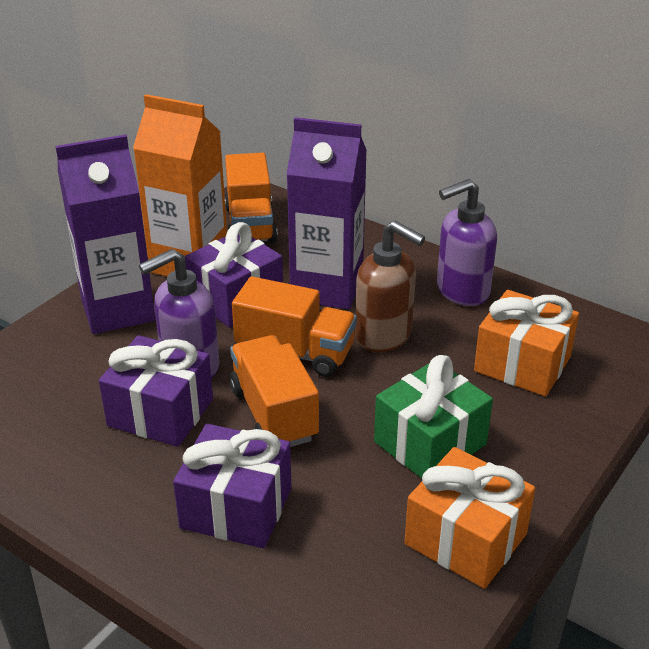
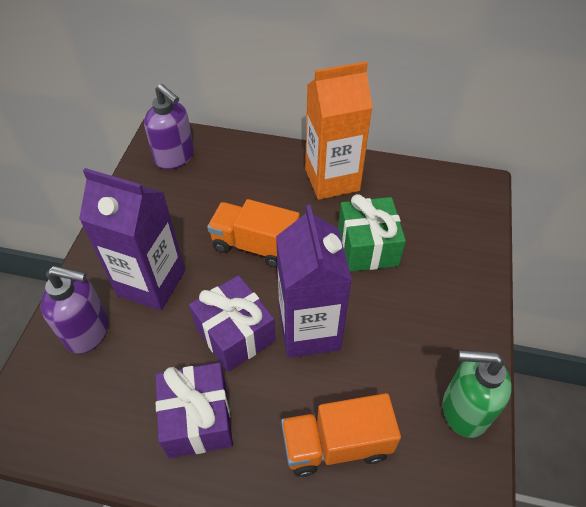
brown soap dispenser: 1 -> 0
green soap dispenser: 0 -> 1
orange gift: 2 -> 0
orange truck: 3 -> 2
purple gift: 3 -> 2

